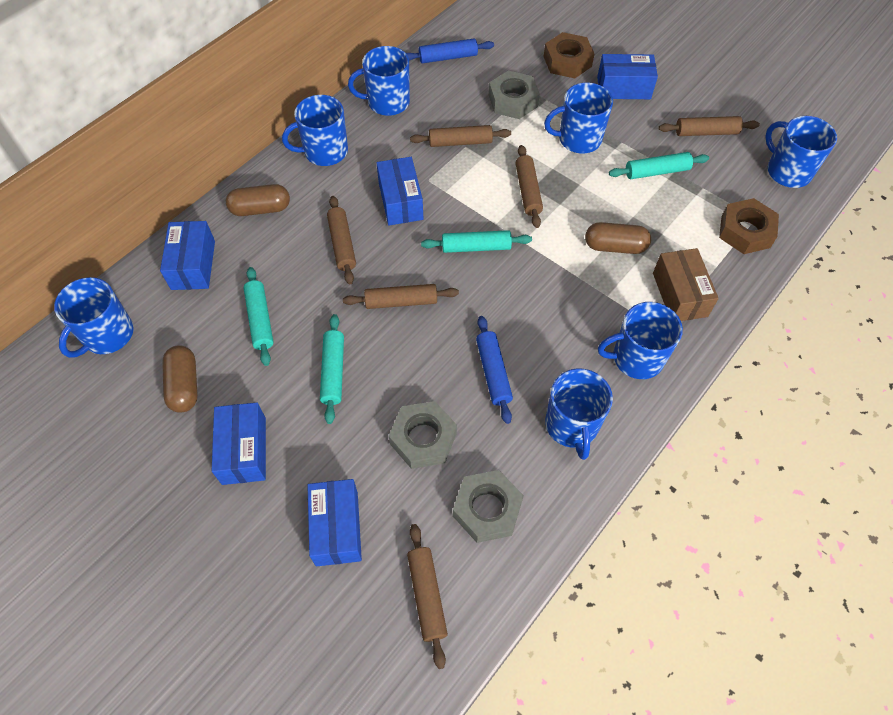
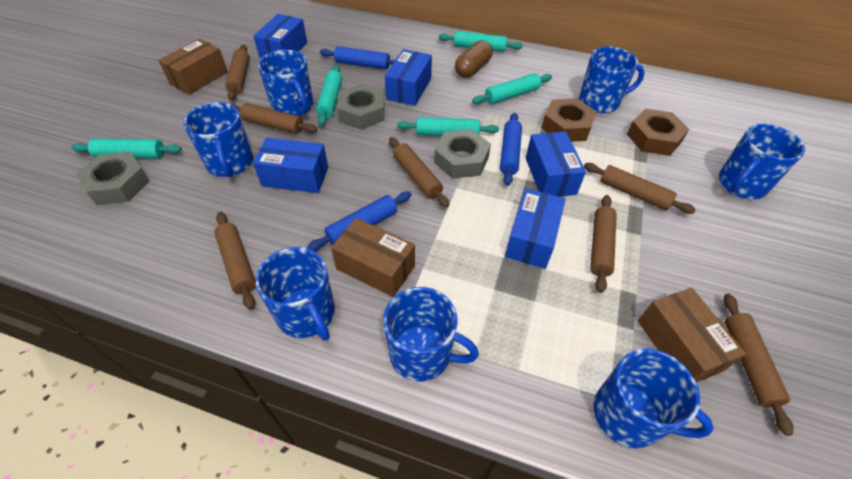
blue rolling pin: 2 -> 3
brown box: 1 -> 3
brown capsule: 3 -> 1
brown rolling pin: 6 -> 7
turquoise rolling pin: 4 -> 5

